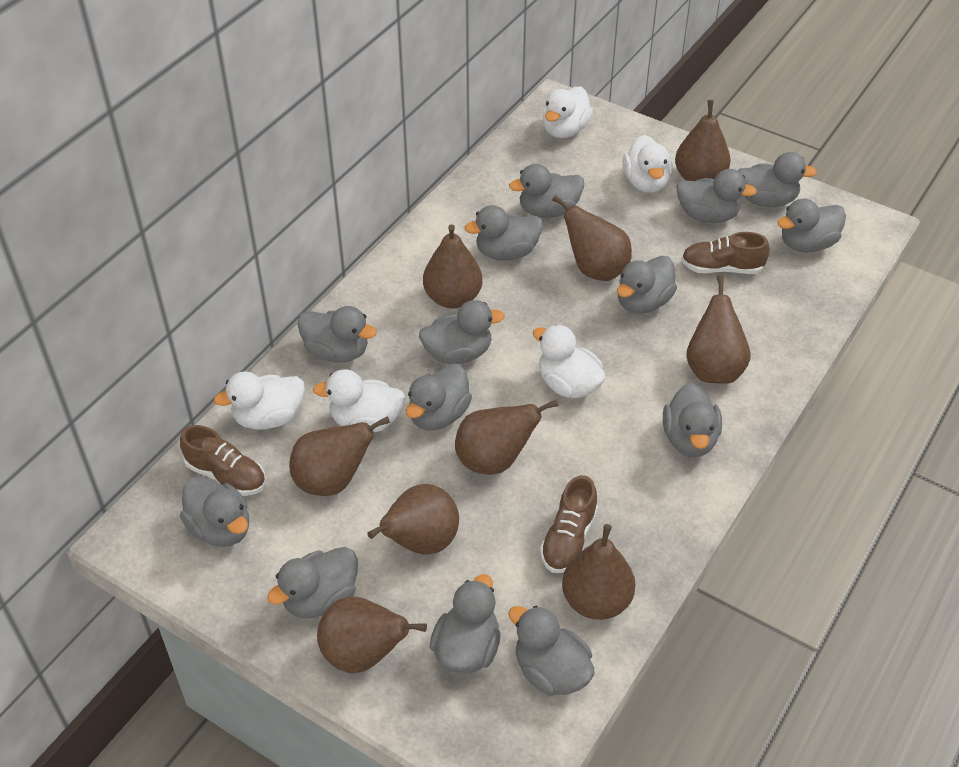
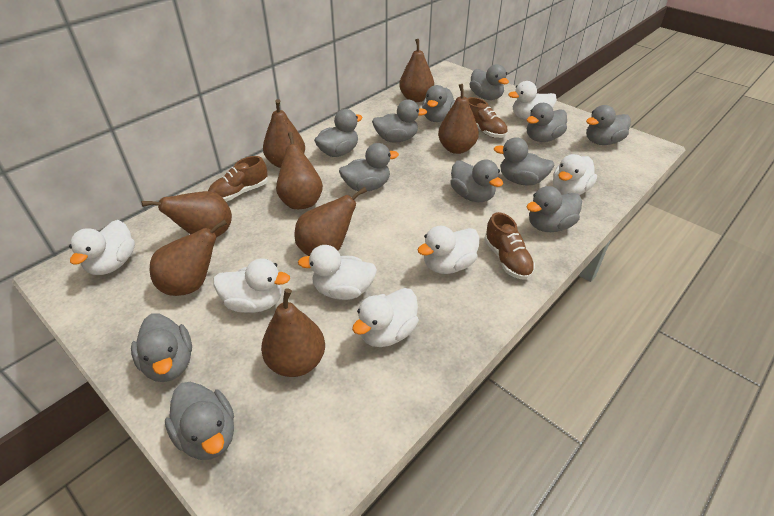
brown pear: 9 -> 8
grey duck: 14 -> 12
white duck: 5 -> 7

